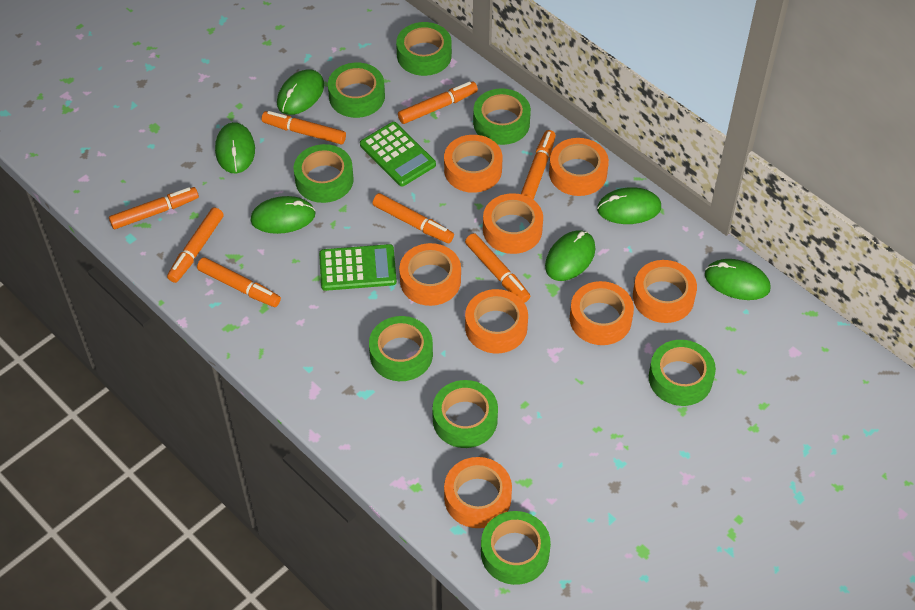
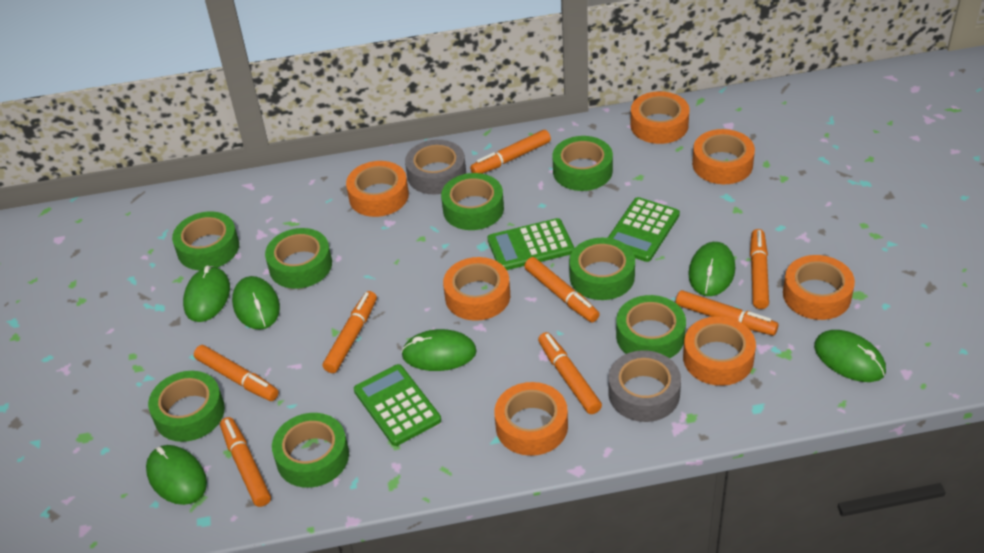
green calculator: 2 -> 3
grey tape: 0 -> 2
orange tape: 8 -> 7

